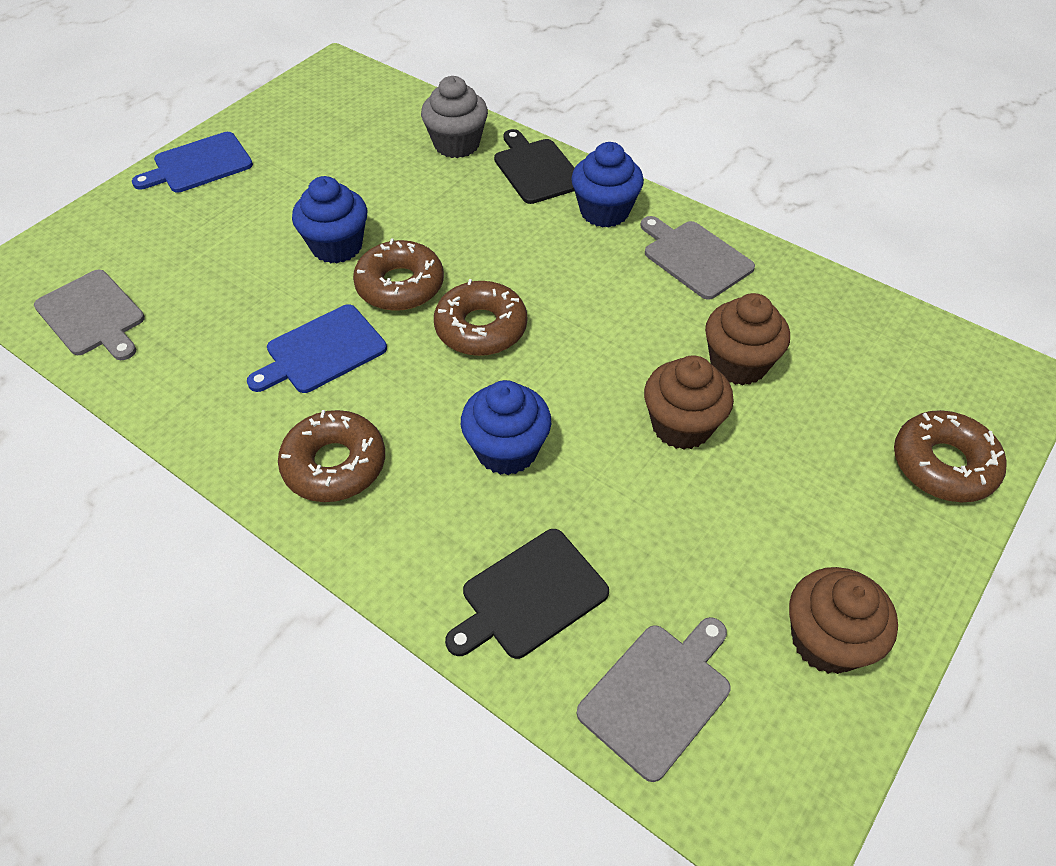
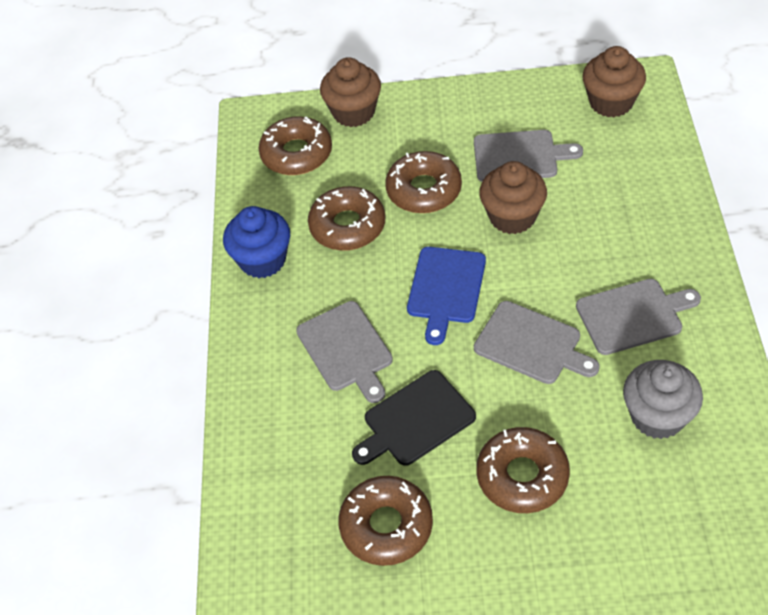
black cutting board: 2 -> 1
blue cupcake: 3 -> 1
blue cutting board: 2 -> 1
brown donut: 4 -> 5
grey cutting board: 3 -> 4

